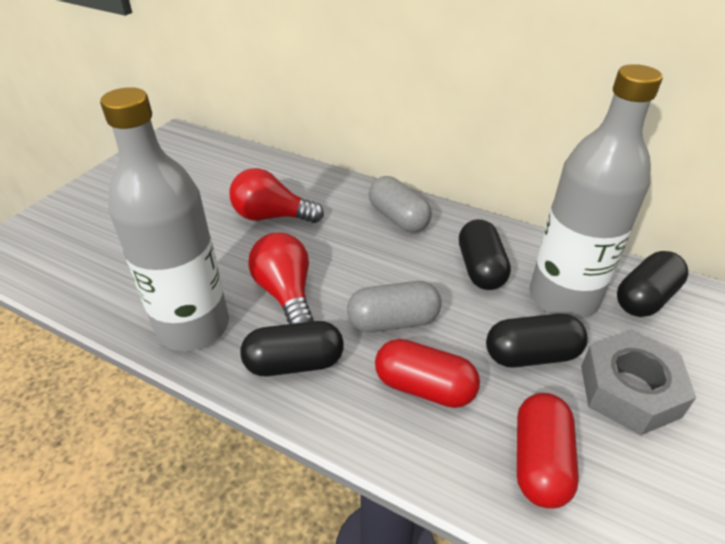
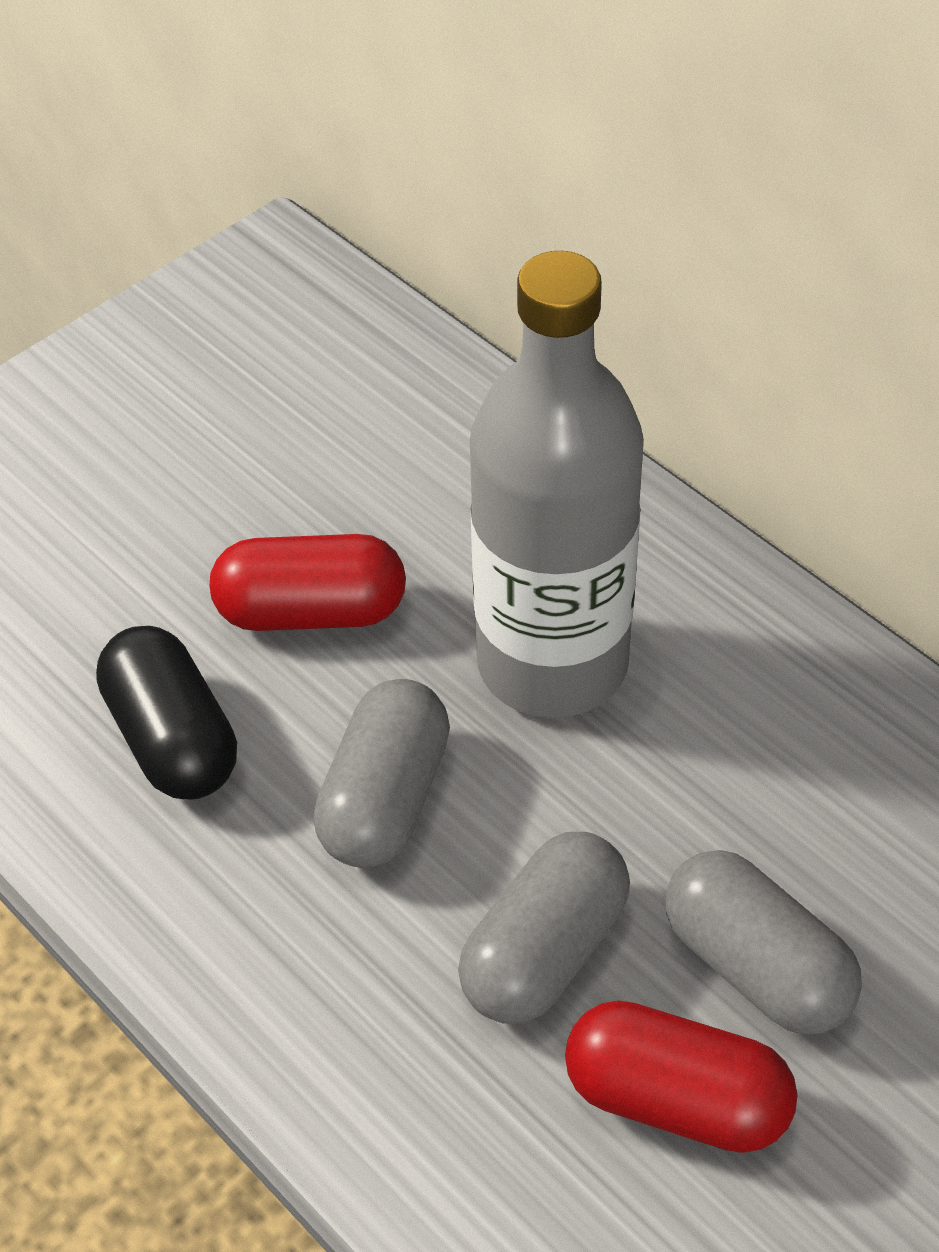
black capsule: 4 -> 1
grey bottle: 2 -> 1
grey capsule: 2 -> 3
grey nut: 1 -> 0
red light bulb: 2 -> 0

